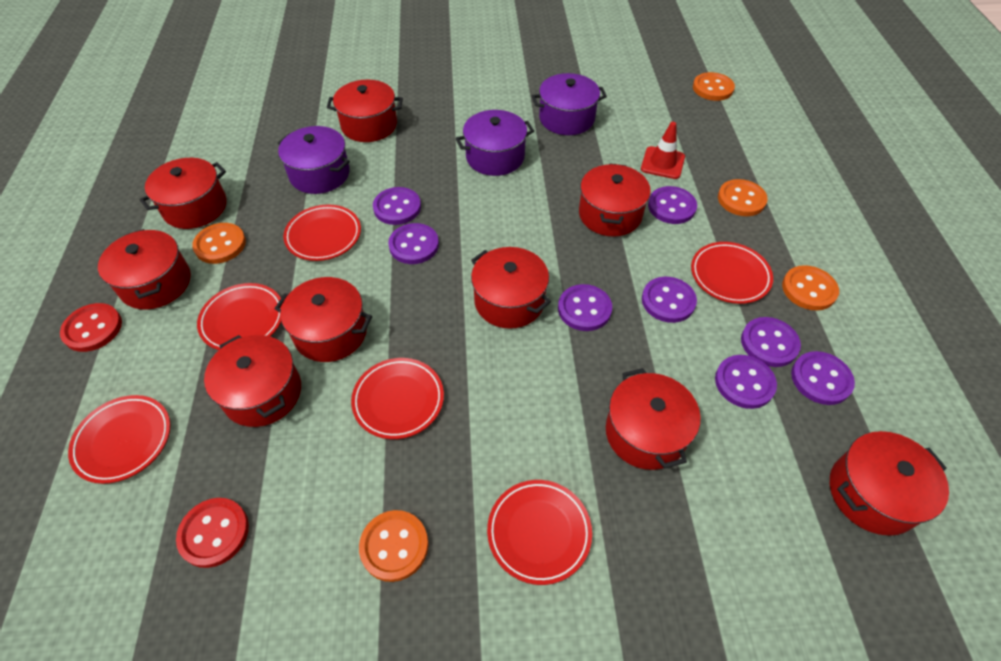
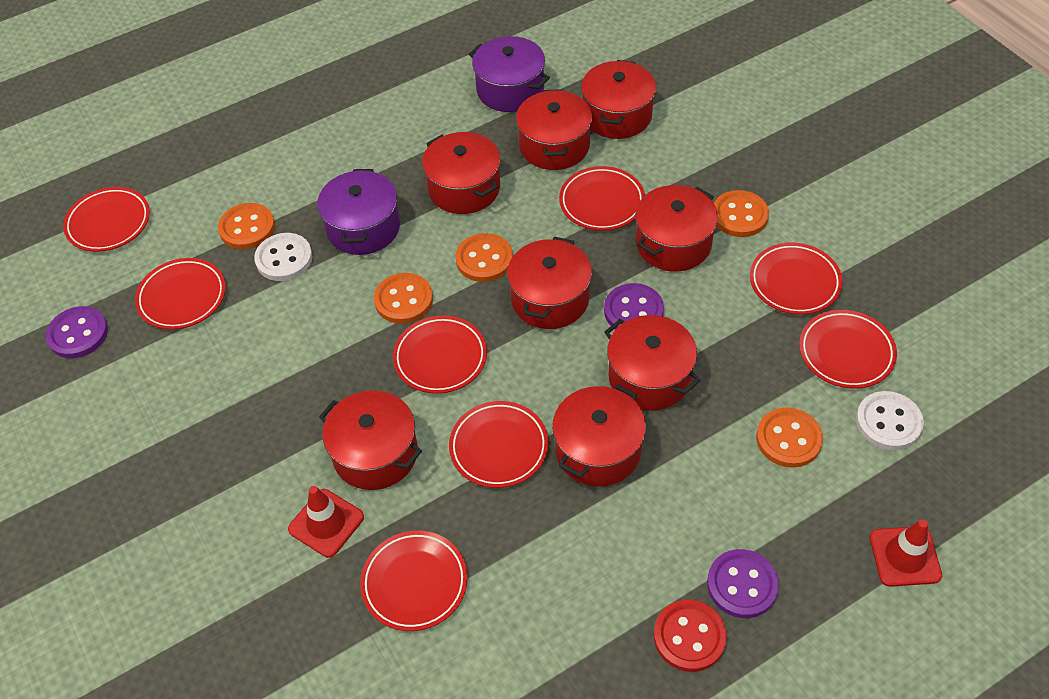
purple button: 8 -> 3
purple pot: 3 -> 2
red button: 2 -> 1
red plate: 6 -> 8
red pot: 9 -> 8
red traffic cone: 1 -> 2
white button: 0 -> 2

